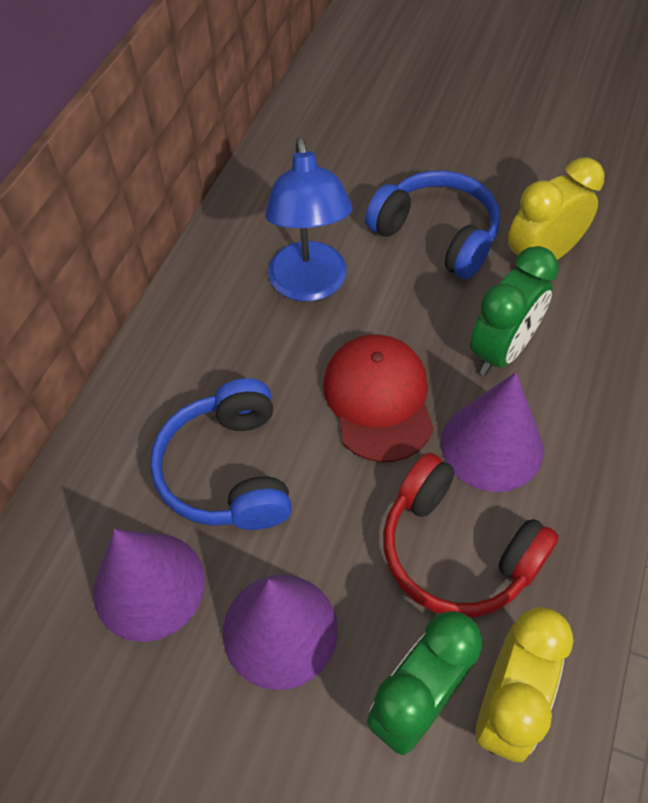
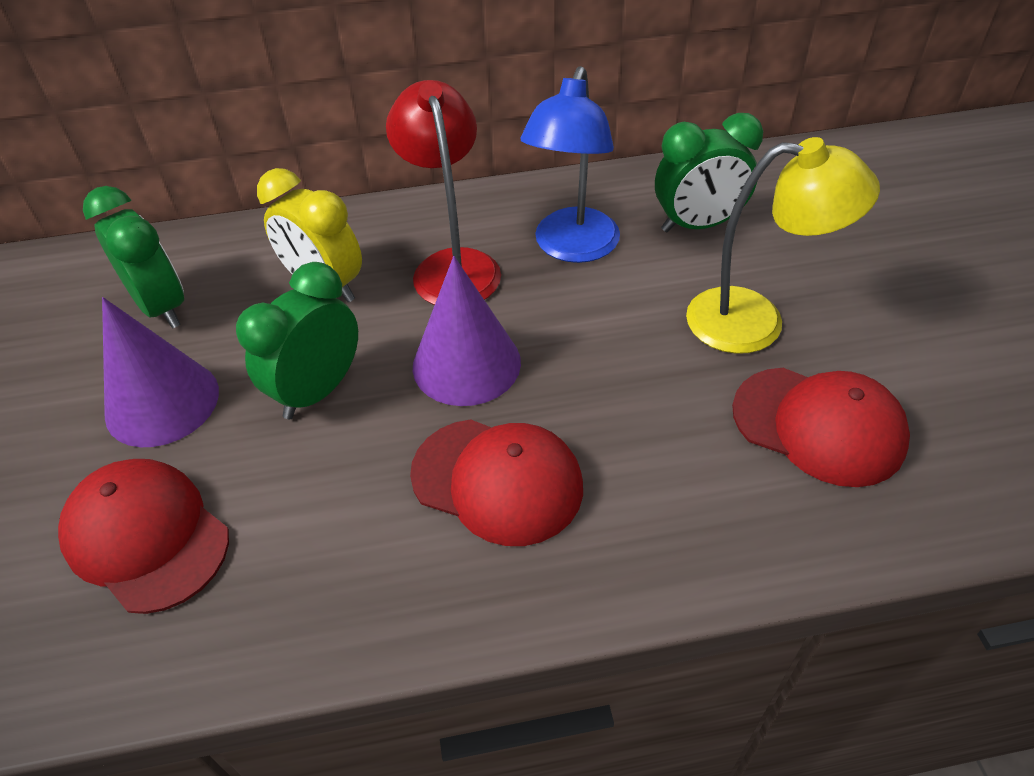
blue headphones: 2 -> 0
green clock: 2 -> 3
purple cone: 3 -> 2
red cap: 1 -> 3
red headphones: 1 -> 0
red lamp: 0 -> 1
yellow clock: 2 -> 1
yellow lamp: 0 -> 1

